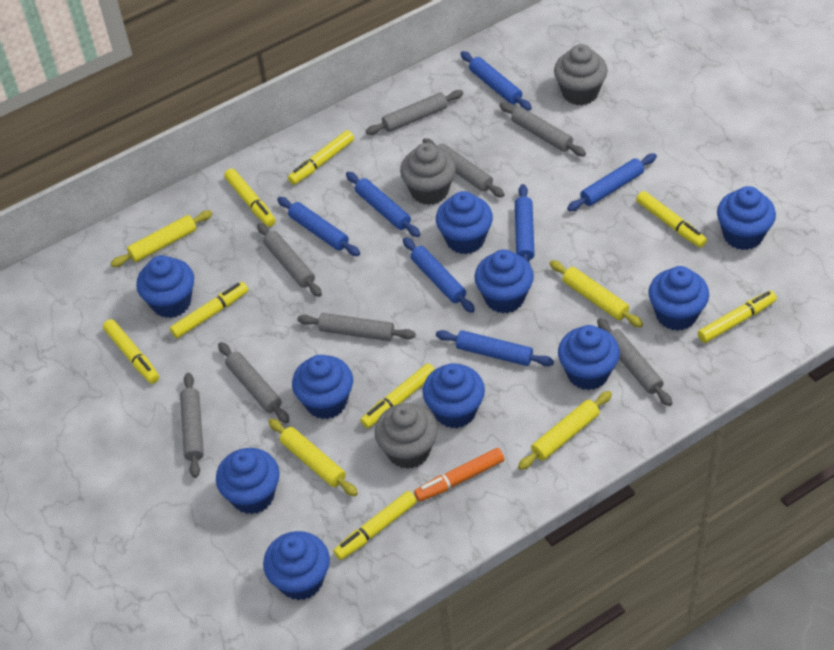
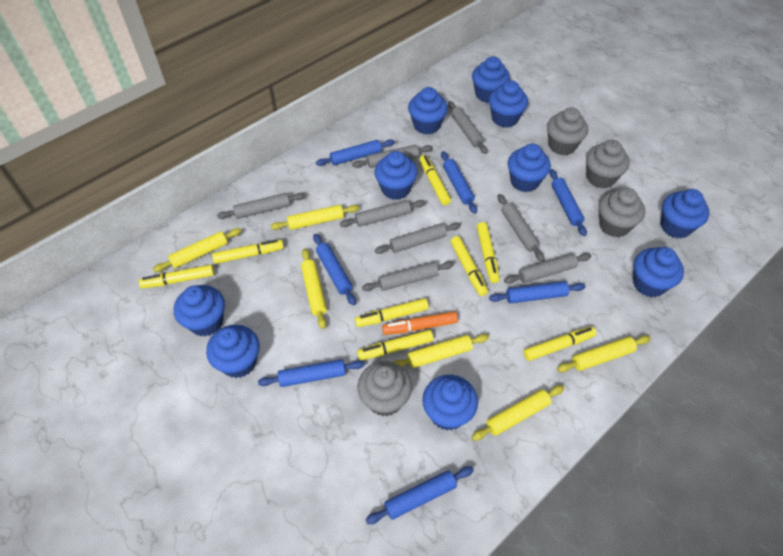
grey cupcake: 3 -> 4
yellow rolling pin: 4 -> 6

